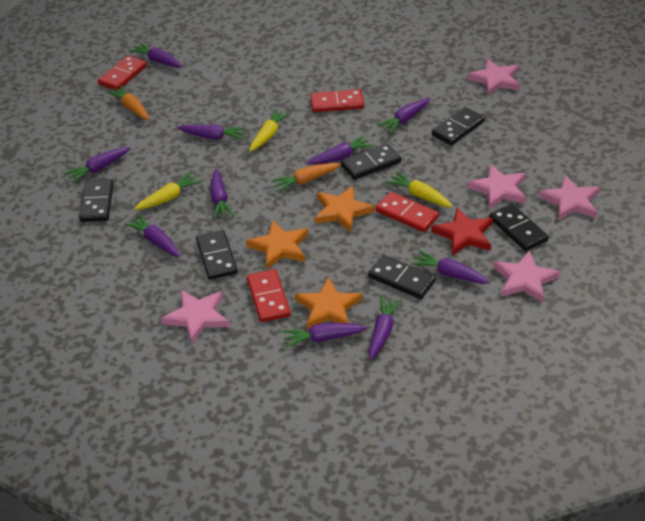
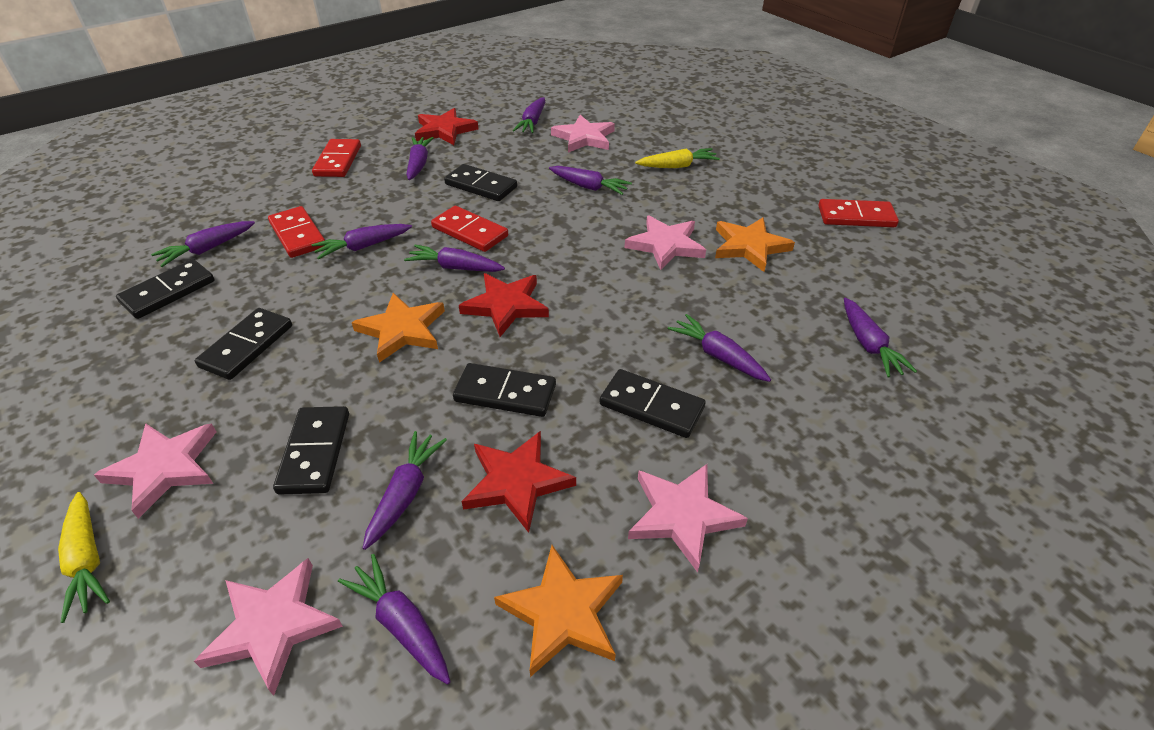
orange carrot: 2 -> 0
red star: 1 -> 3
yellow carrot: 3 -> 2

